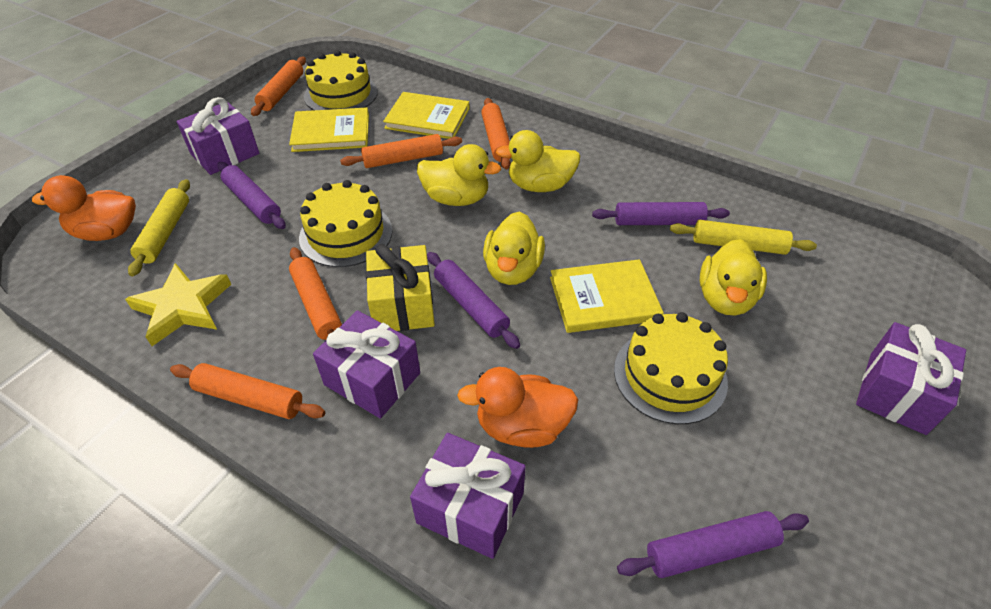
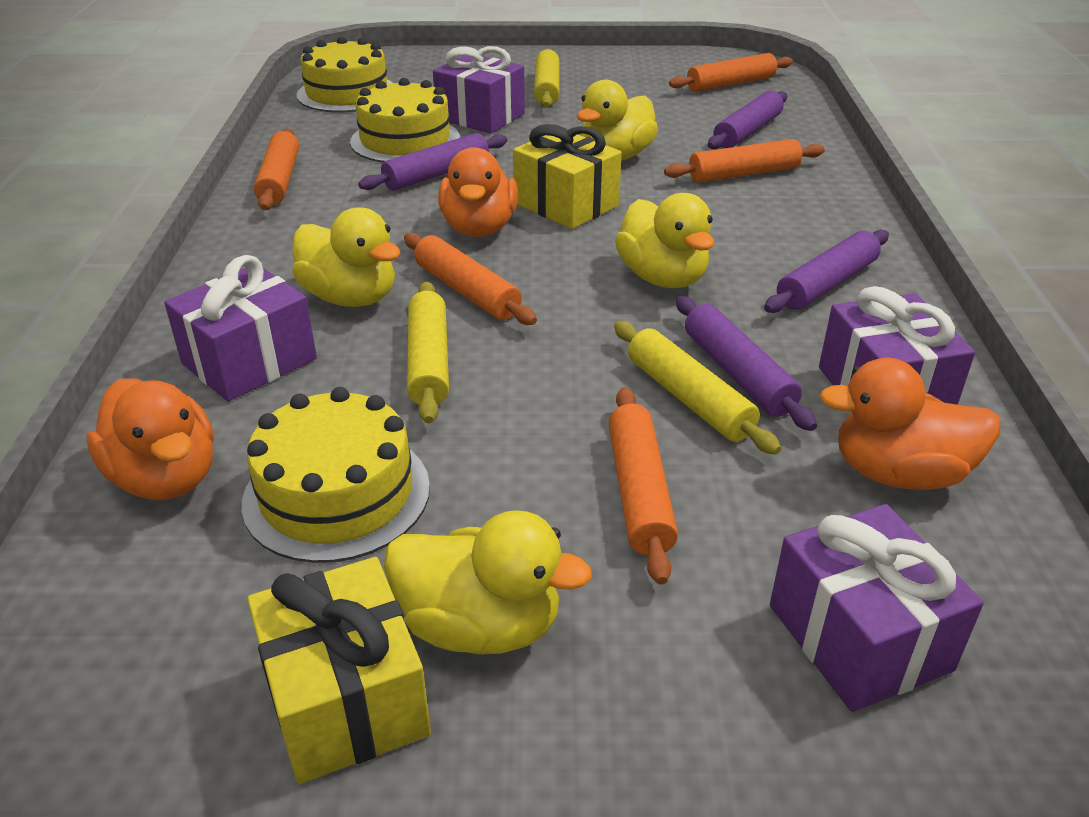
orange duck: 2 -> 3
yellow book: 3 -> 0
yellow gift: 1 -> 2
yellow rolling pin: 2 -> 3
yellow star: 1 -> 0

